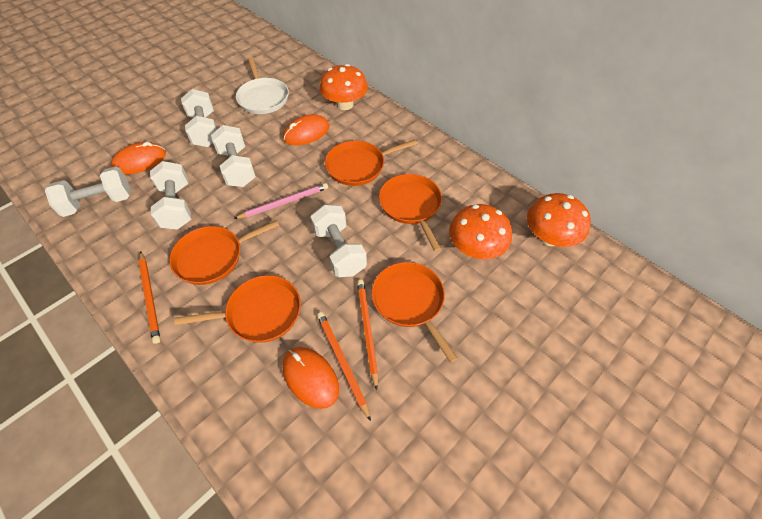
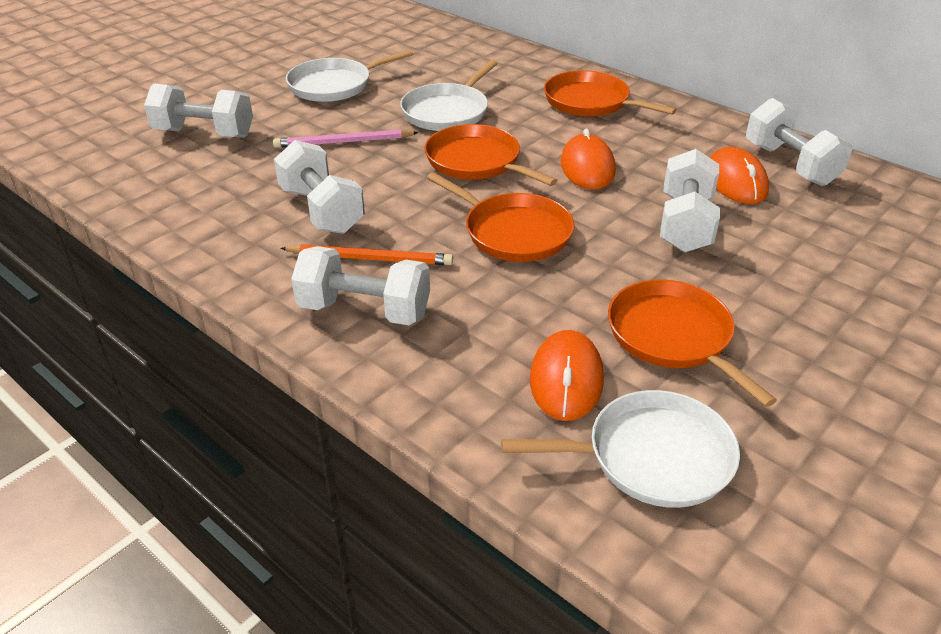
orange mushroom: 3 -> 0
orange pan: 5 -> 4
orange pencil: 3 -> 1
white pan: 1 -> 3

